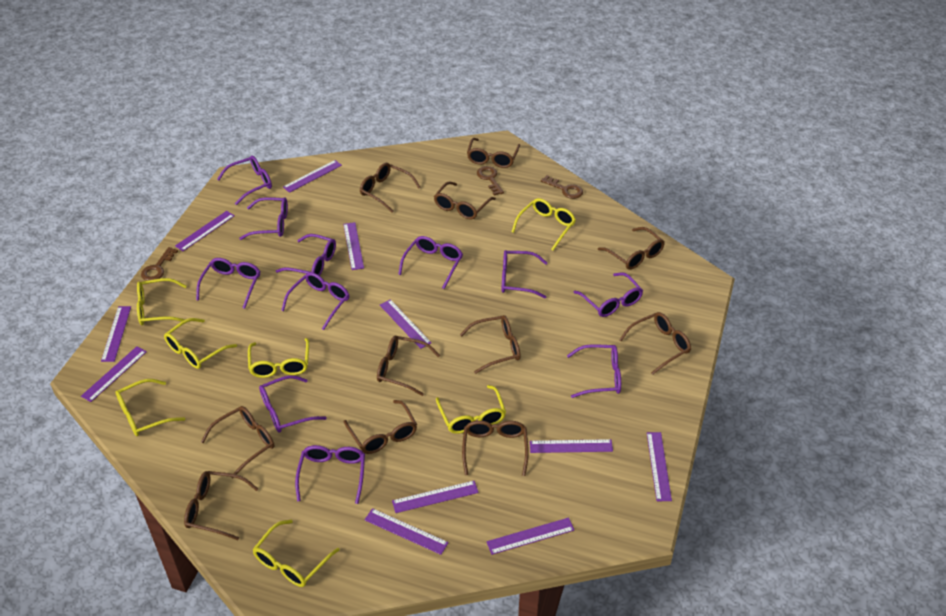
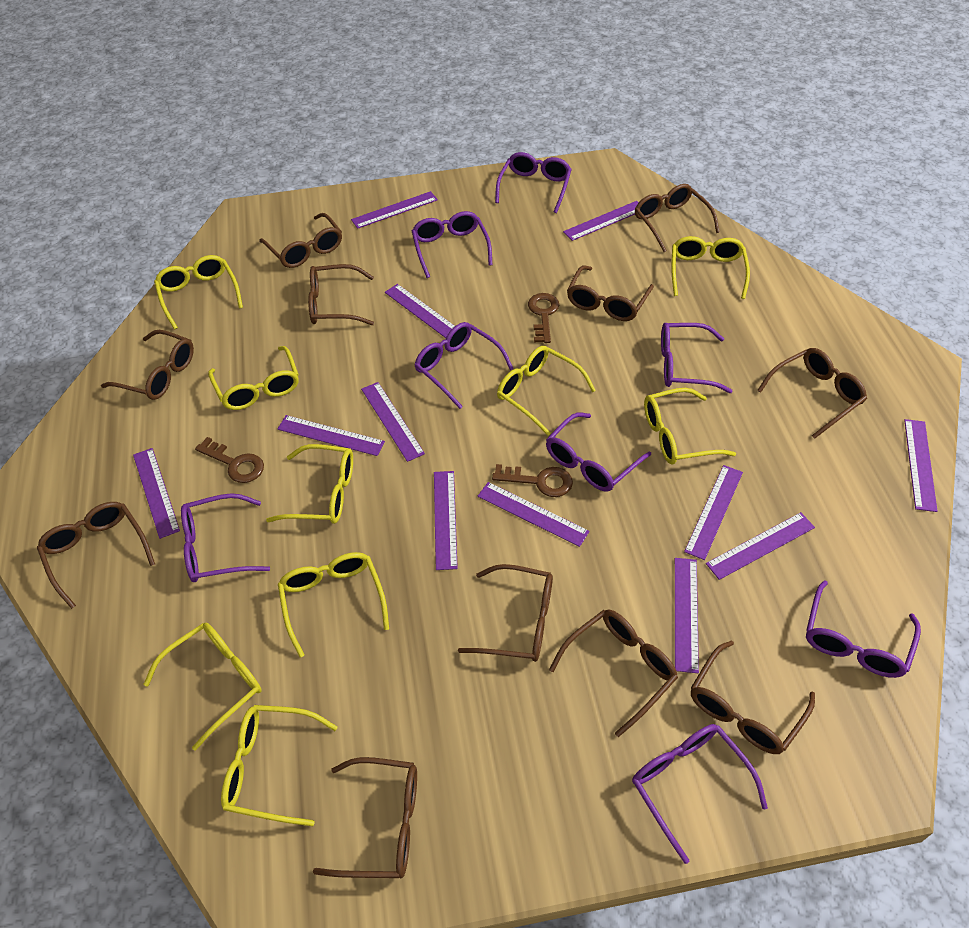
purple glasses: 11 -> 8
purple ruler: 11 -> 12
yellow glasses: 7 -> 9

